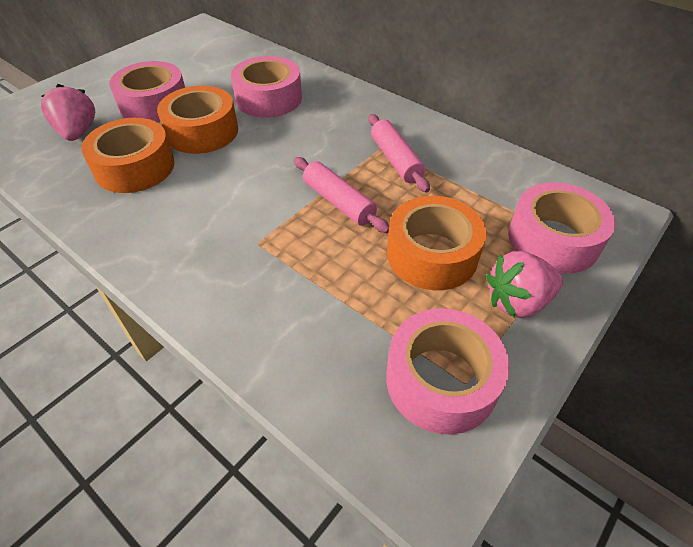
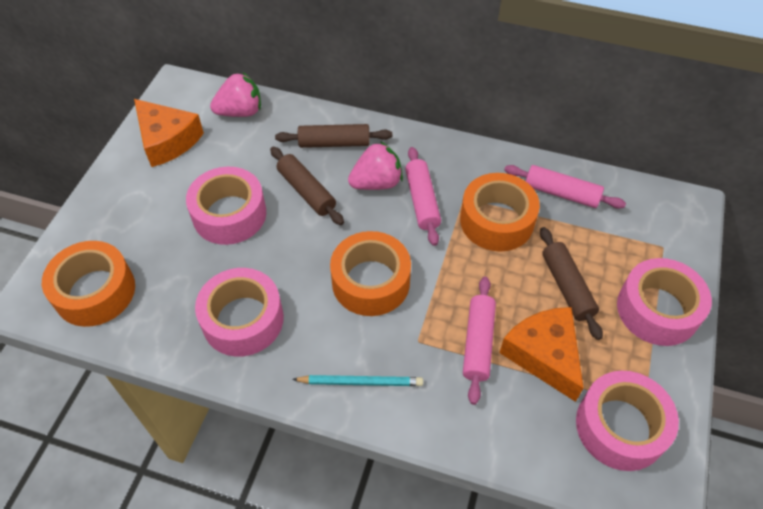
brown rolling pin: 0 -> 3
orange cheese: 0 -> 2
pink rolling pin: 2 -> 3
turquoise pencil: 0 -> 1

